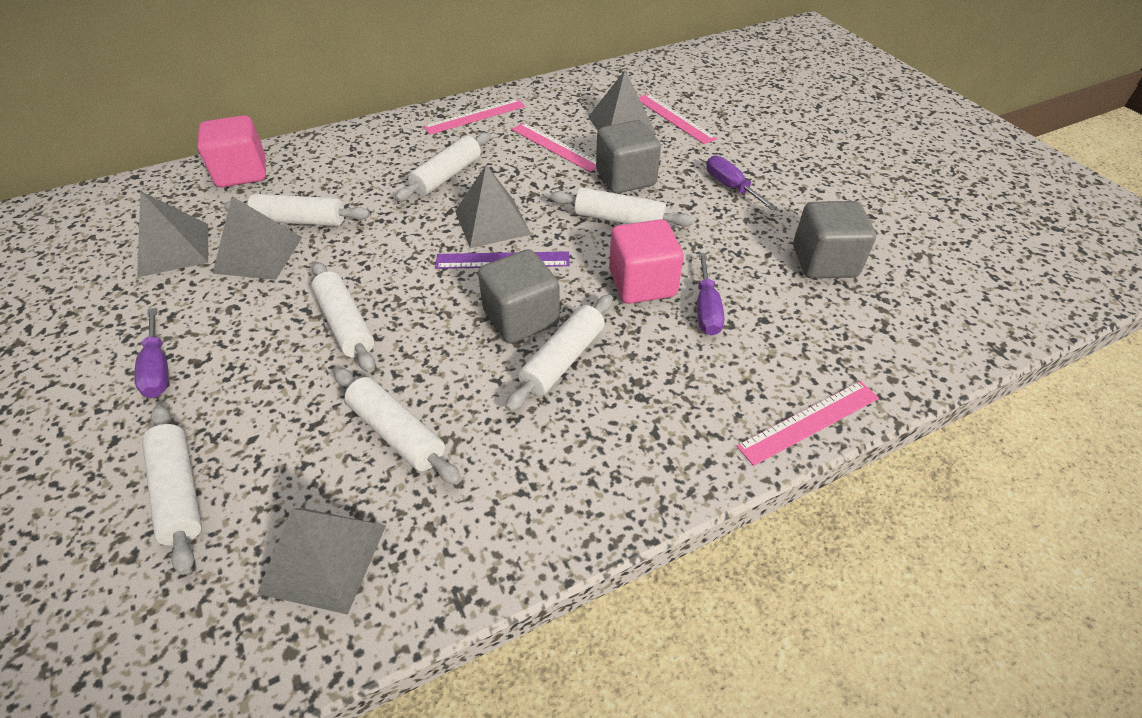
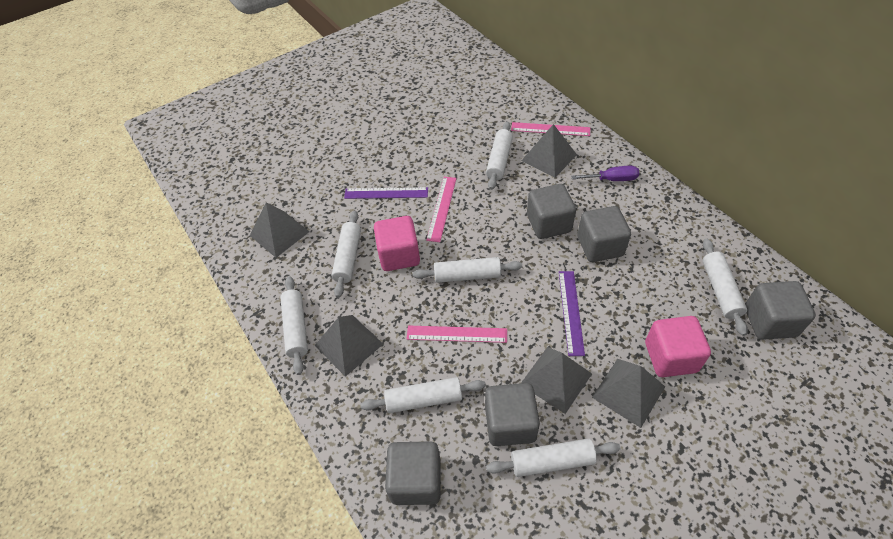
grey cube: 3 -> 5
pink ruler: 4 -> 3
purple ruler: 1 -> 2
purple screwdriver: 3 -> 1

